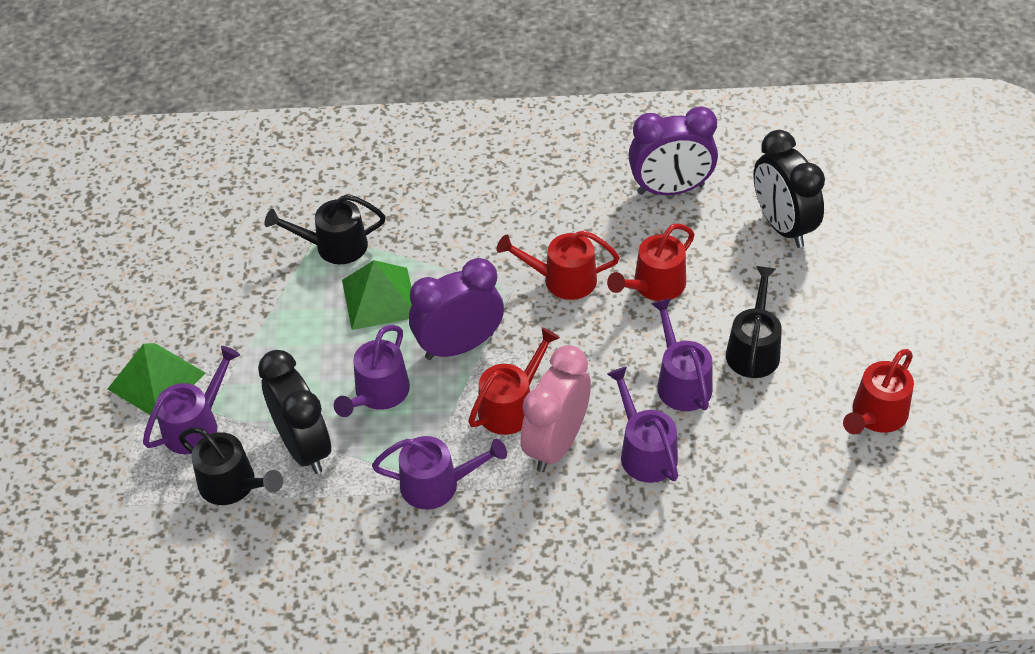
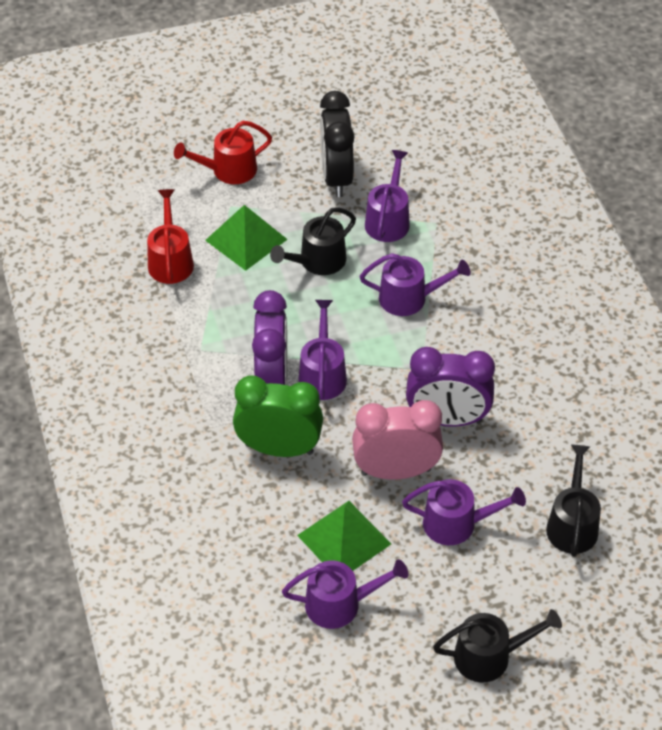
black clock: 2 -> 1
green clock: 0 -> 1
red watering can: 4 -> 2

